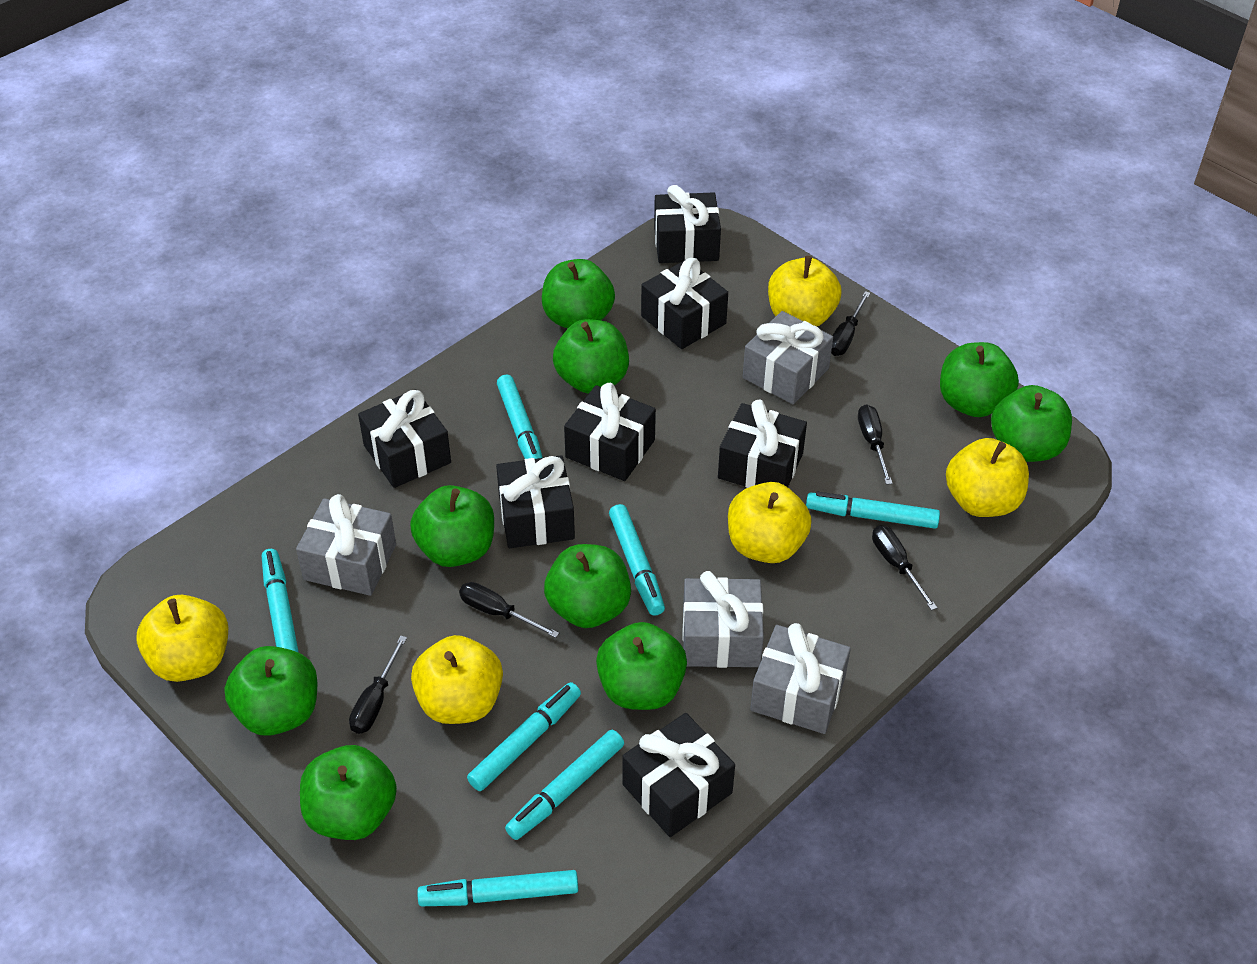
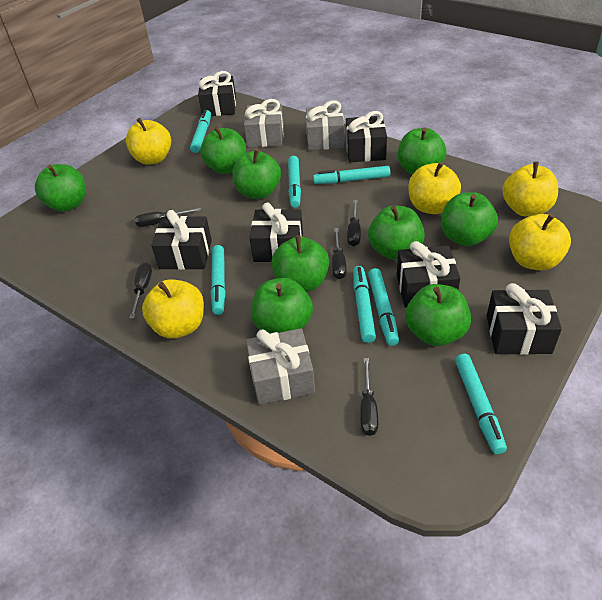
black gift: 7 -> 6
grey gift: 4 -> 3

